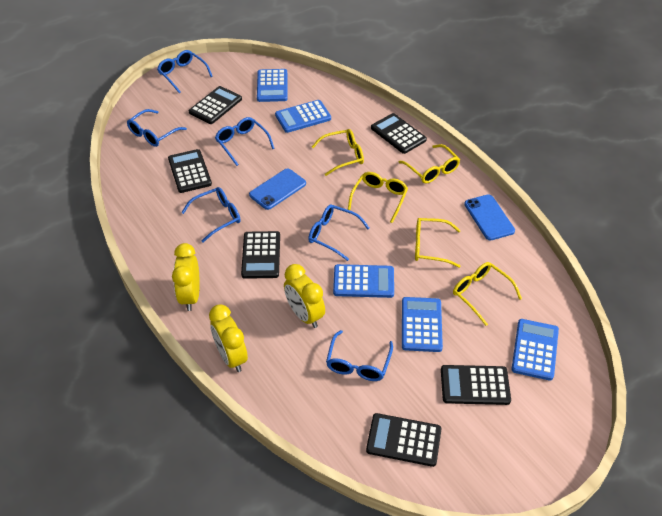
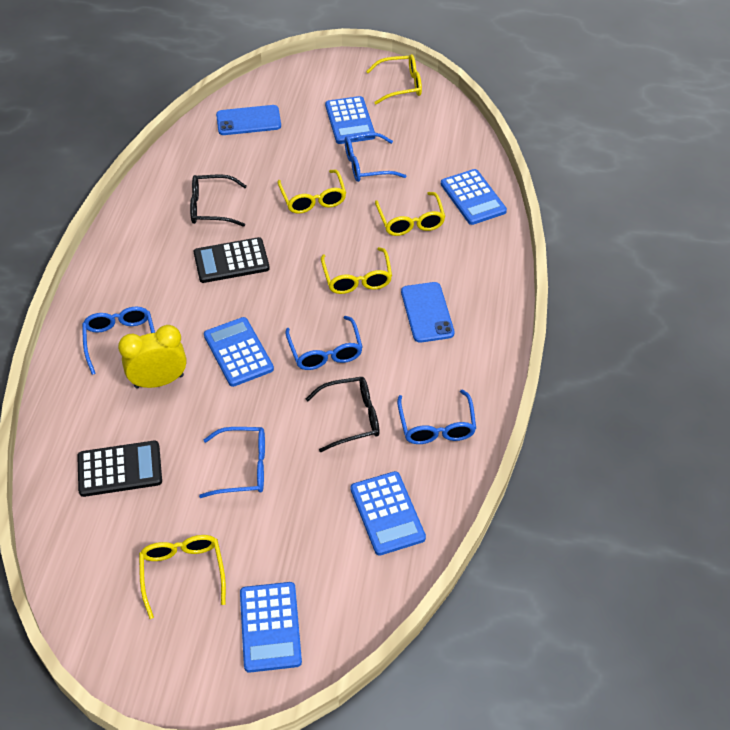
black calculator: 6 -> 2
black glasses: 0 -> 2
blue glasses: 6 -> 5
yellow clock: 3 -> 1

